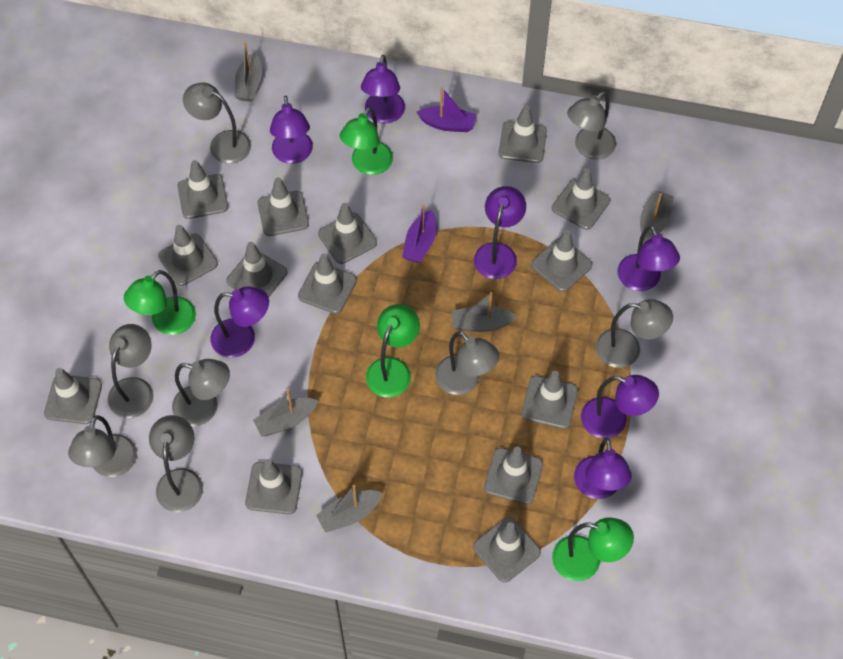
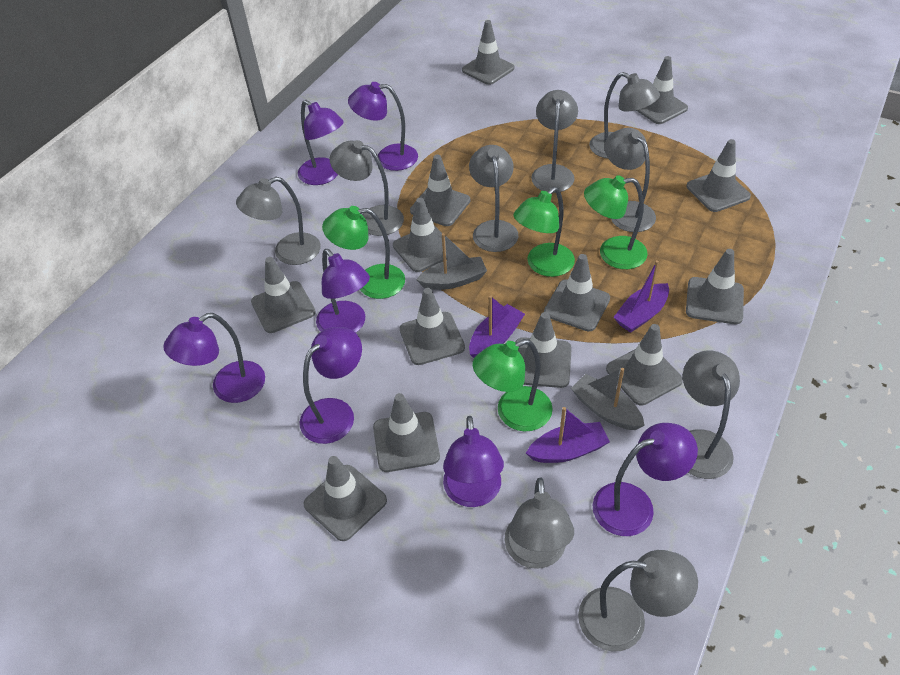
grey boat: 5 -> 2
grey lamp: 8 -> 9
grey traffic cone: 14 -> 13
purple boat: 2 -> 3

